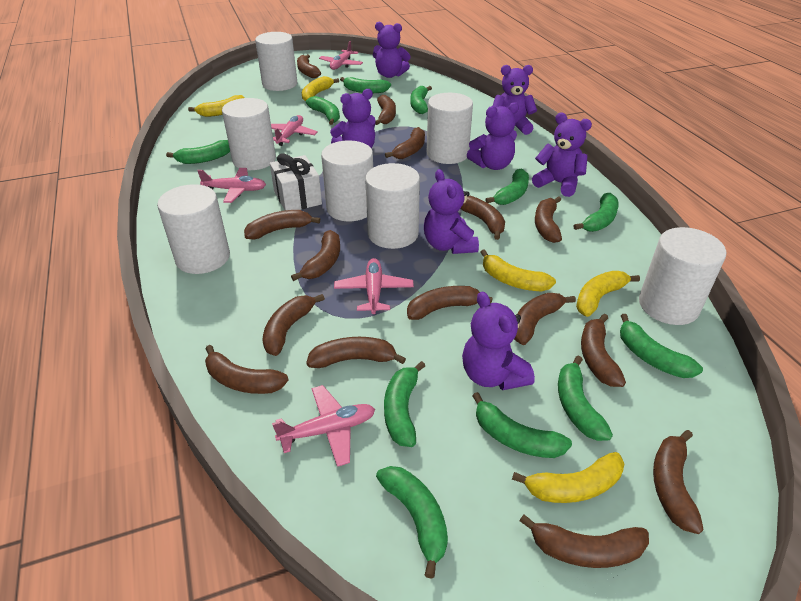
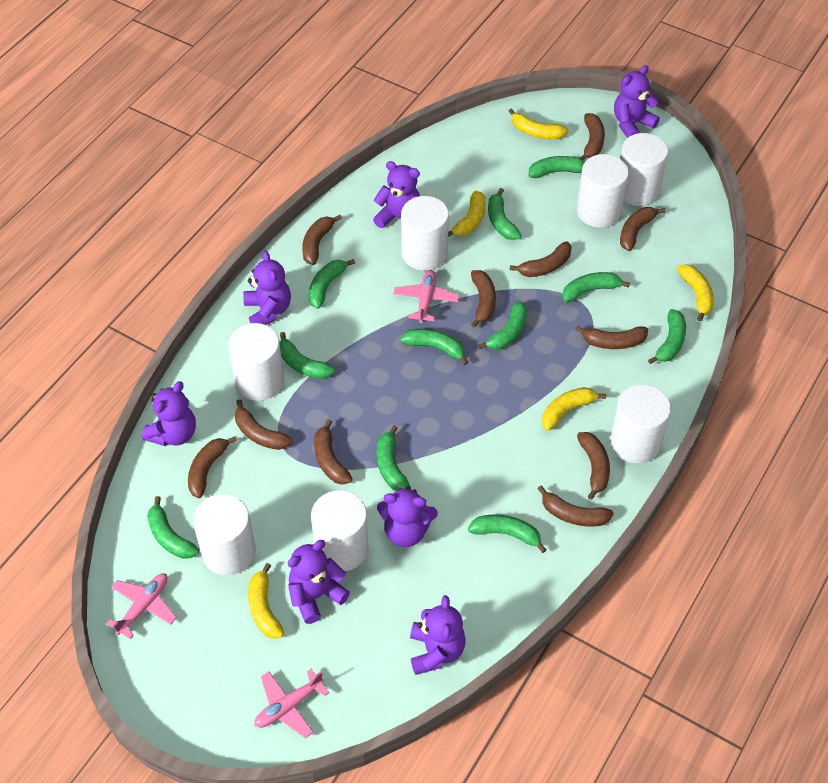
brown banana: 15 -> 11
pink plane: 5 -> 3
white gift: 1 -> 0

